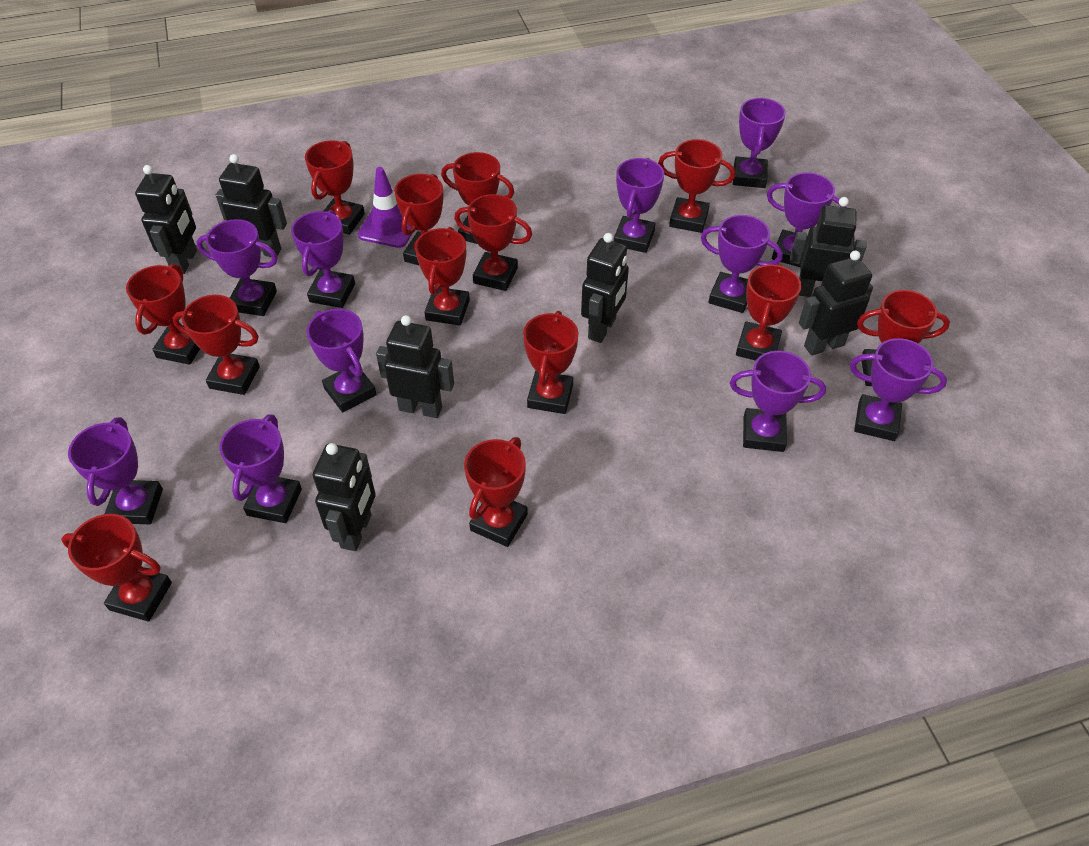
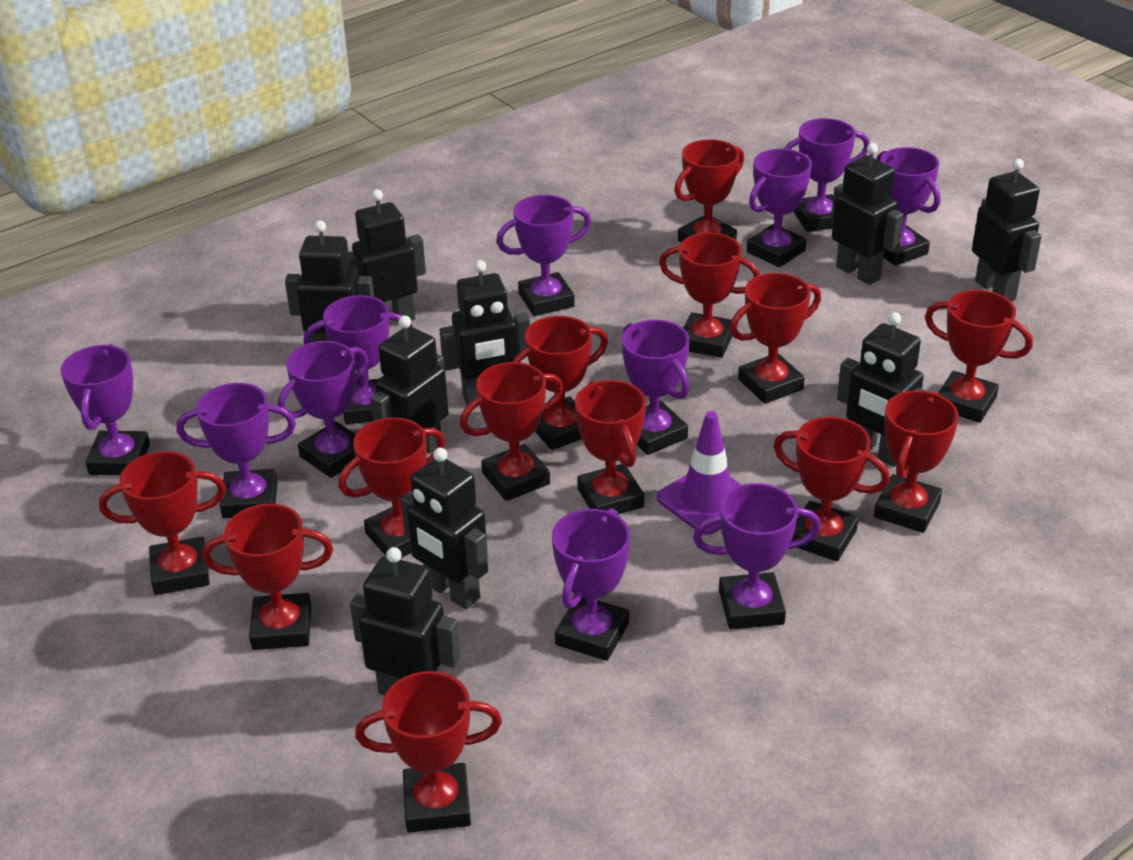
black robot: 7 -> 9

